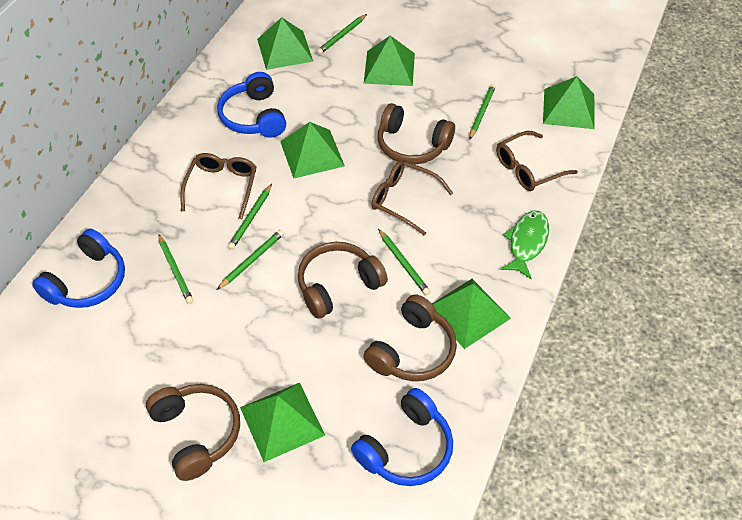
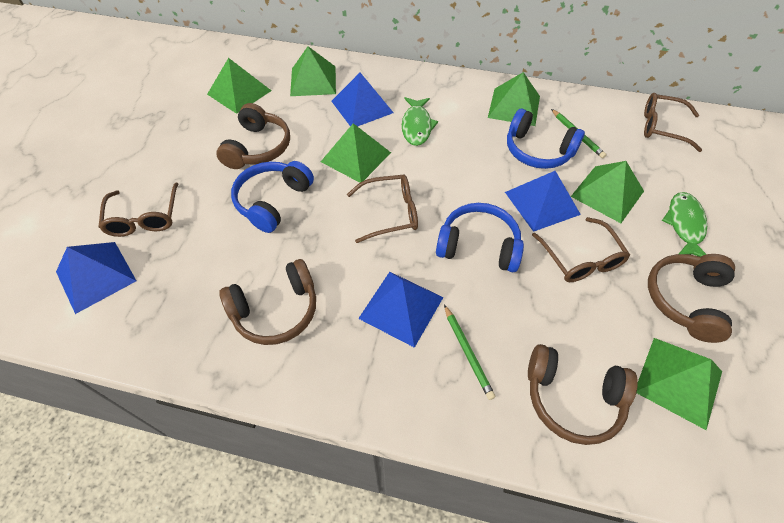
blue pyramid: 0 -> 4
brown glasses: 3 -> 4
green fish: 1 -> 2
green pencil: 6 -> 2

